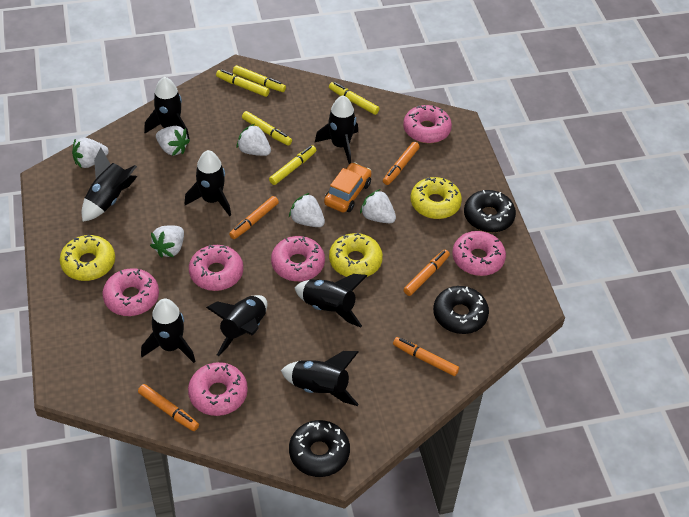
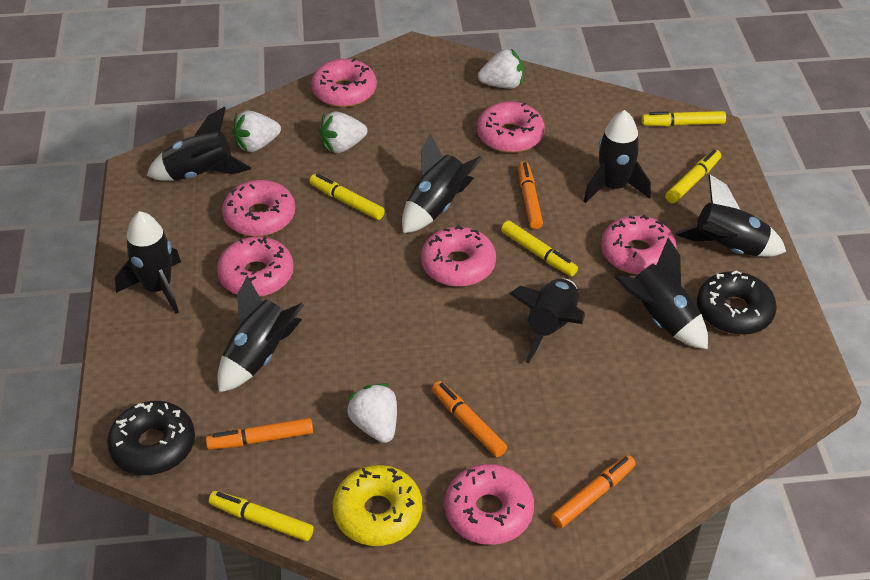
black donut: 3 -> 2
orange car: 1 -> 0
orange marker: 5 -> 4
pink donut: 6 -> 7
white strawberry: 6 -> 4
yellow donut: 3 -> 1

